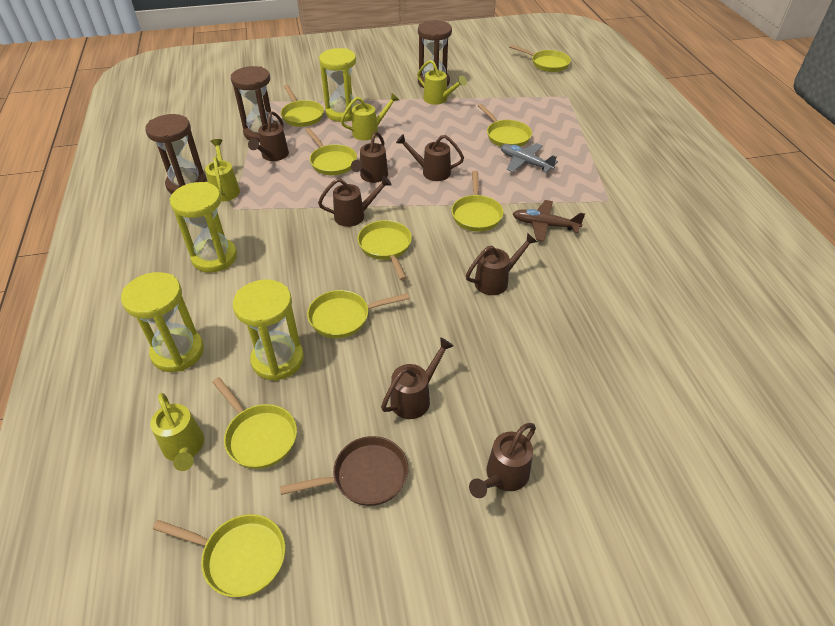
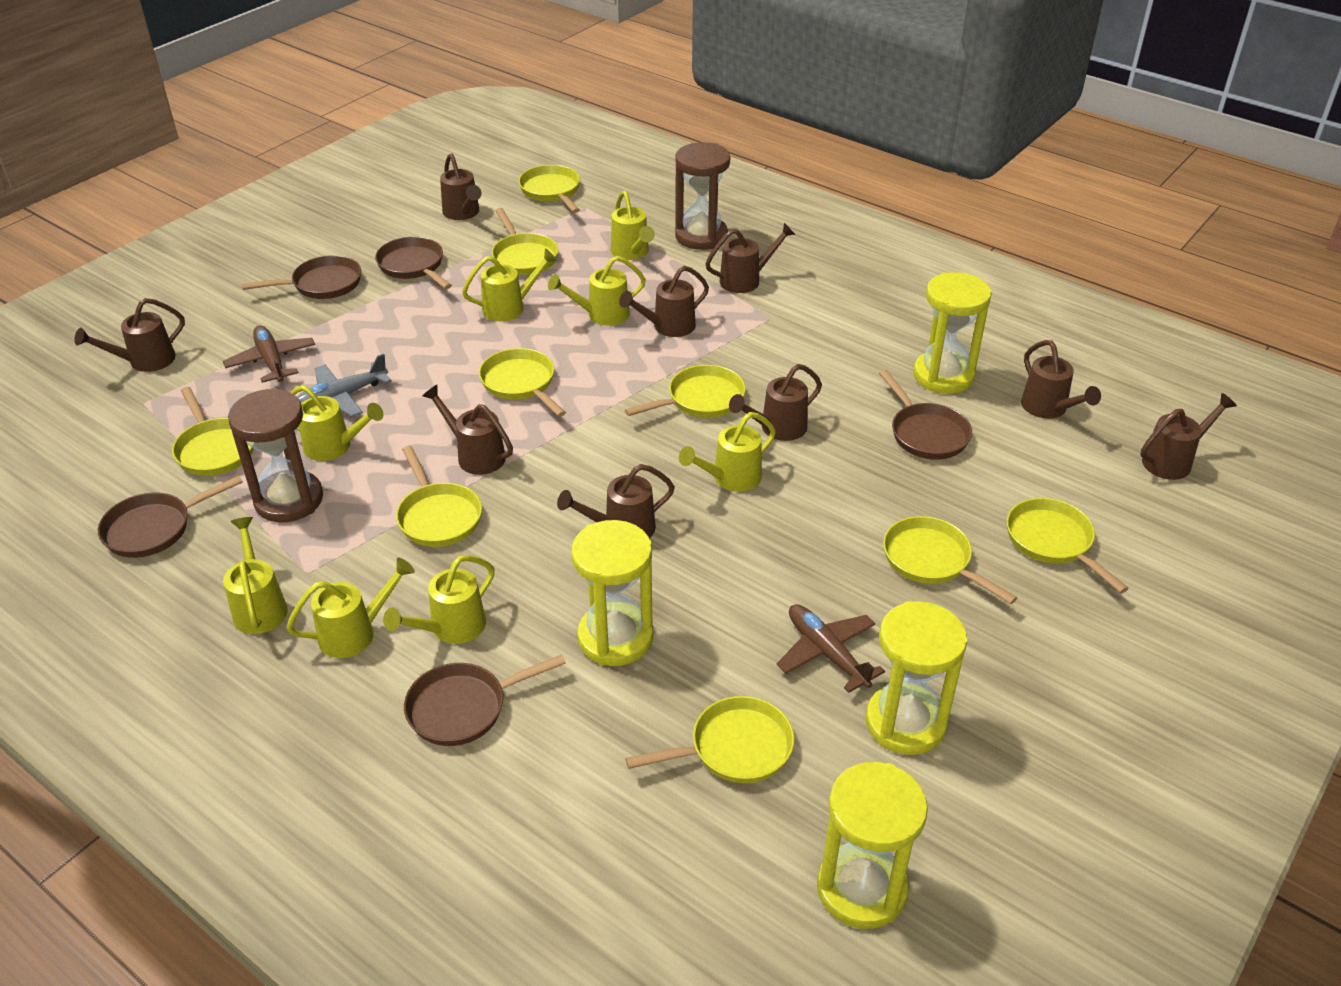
brown hourglass: 3 -> 2
brown pan: 1 -> 5
brown plane: 1 -> 2
brown watering can: 7 -> 9
yellow watering can: 4 -> 8

